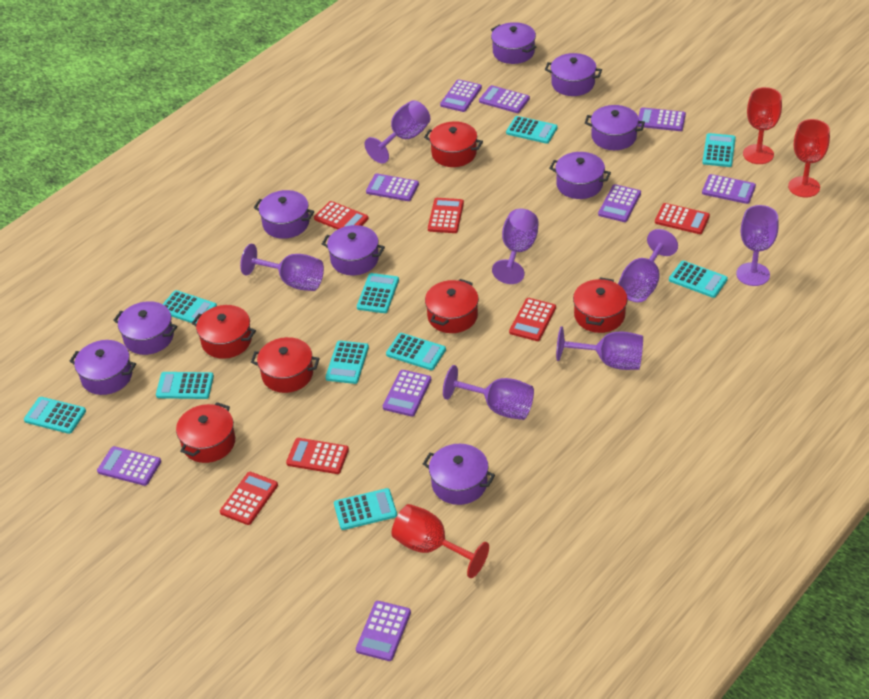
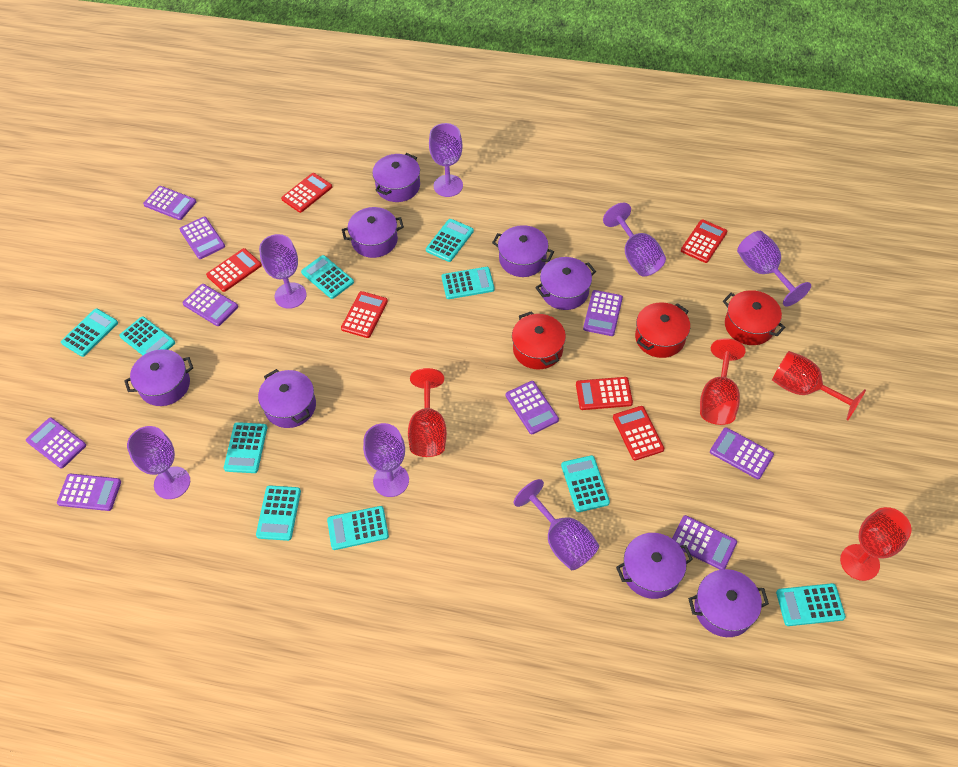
purple pot: 9 -> 8
red goblet: 3 -> 4
red pot: 6 -> 3

